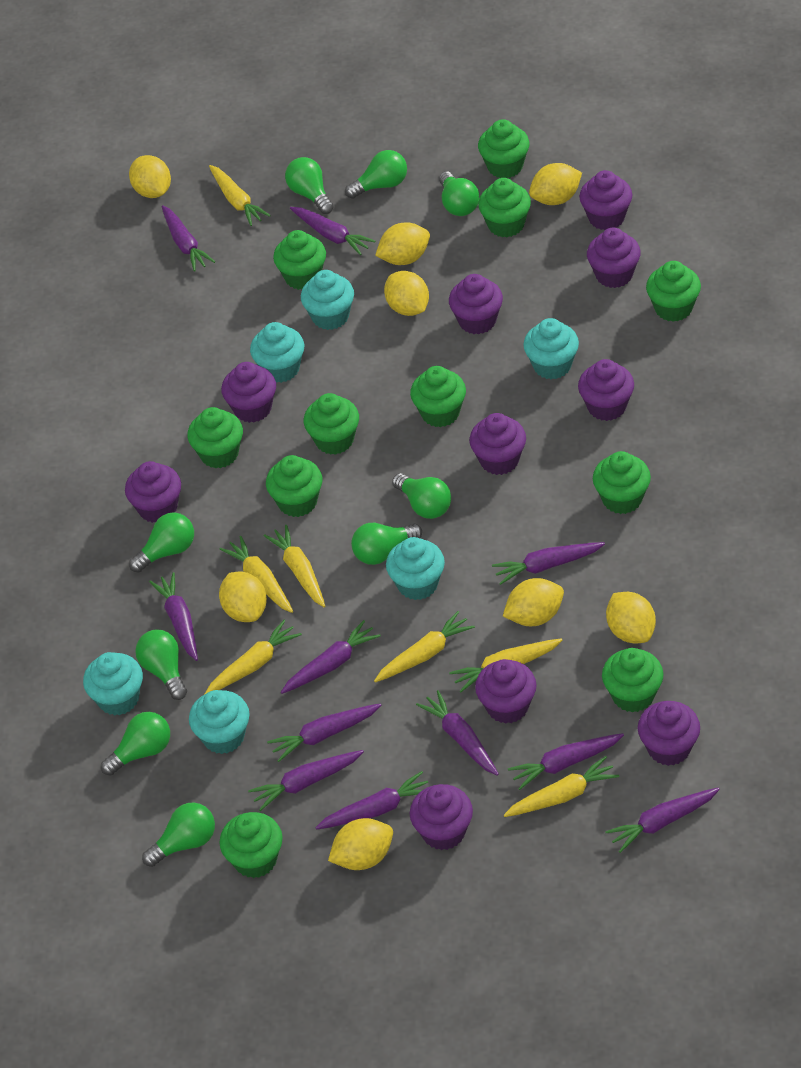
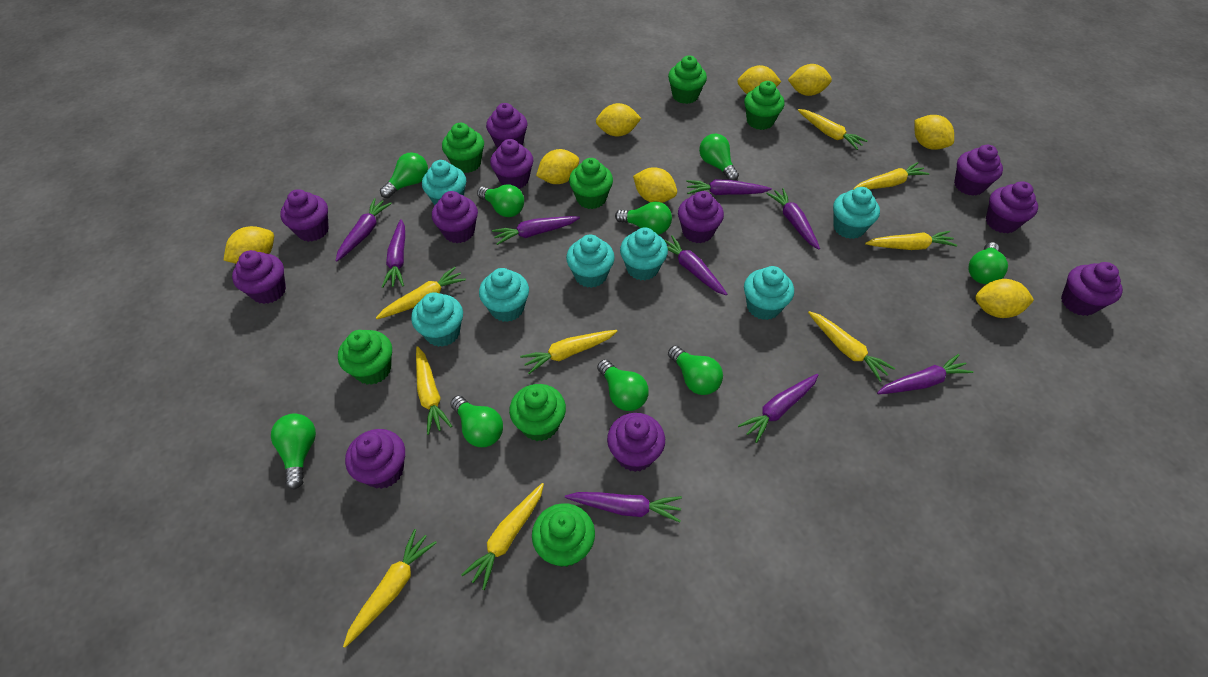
green cupcake: 11 -> 7
purple carrot: 11 -> 9
purple cupcake: 10 -> 11
turquoise cupcake: 6 -> 7
yellow carrot: 7 -> 9

